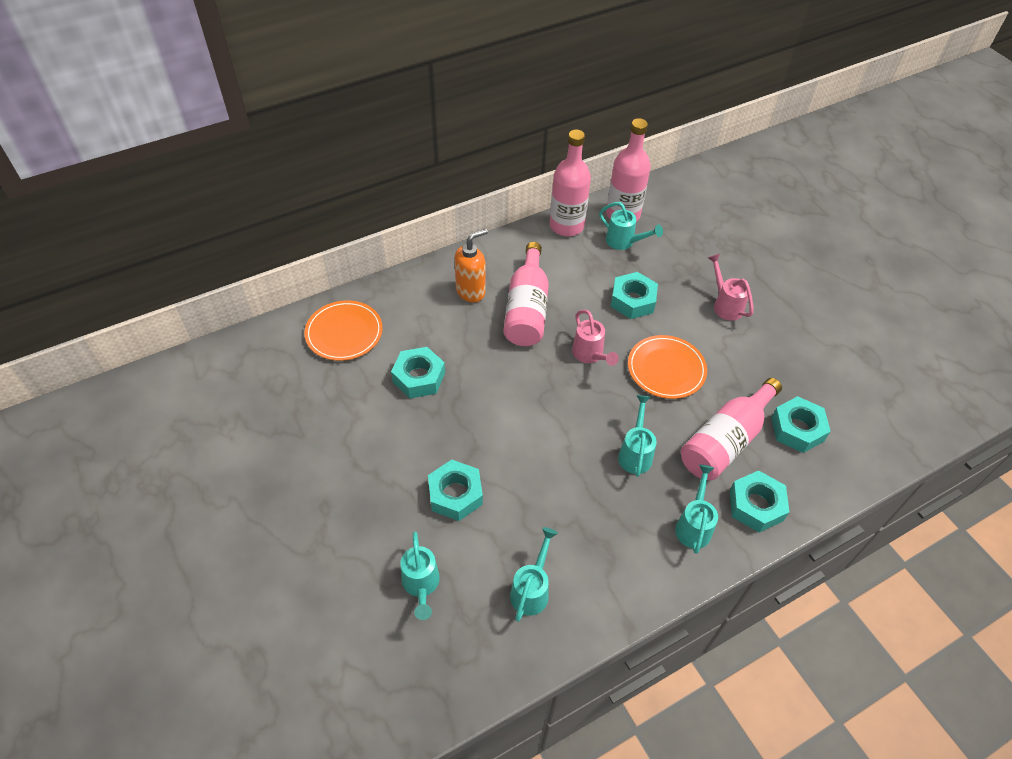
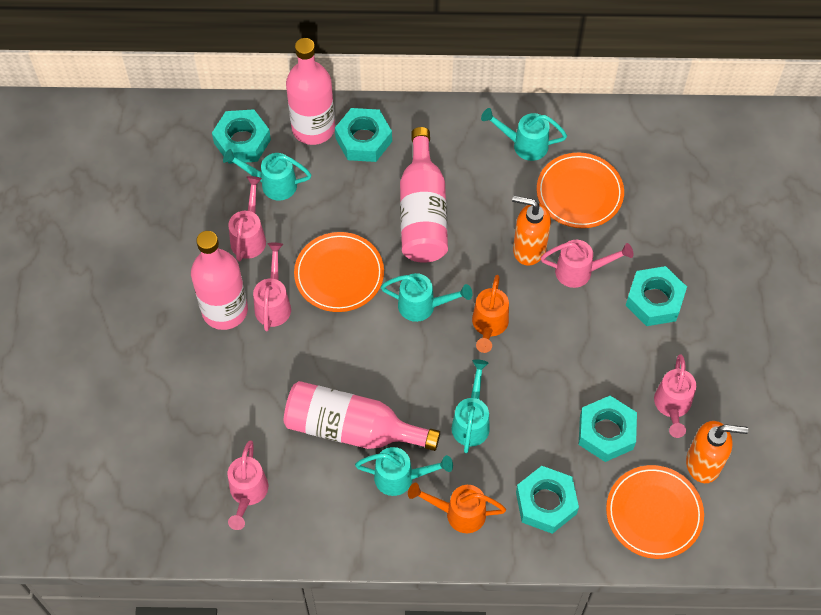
orange plate: 2 -> 3
orange soap dispenser: 1 -> 2
orange watering can: 0 -> 2
pink watering can: 2 -> 5

